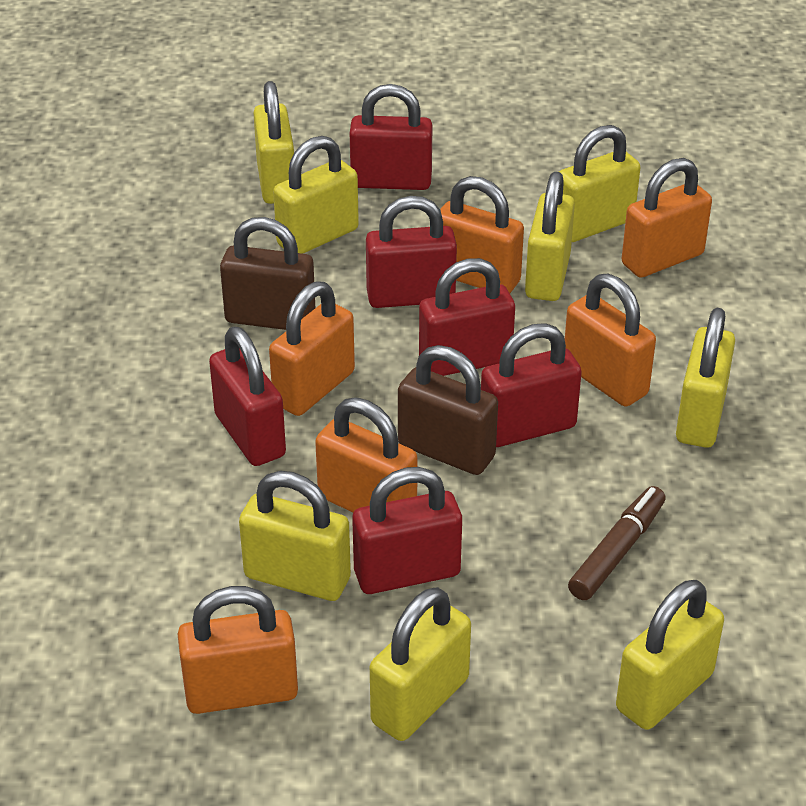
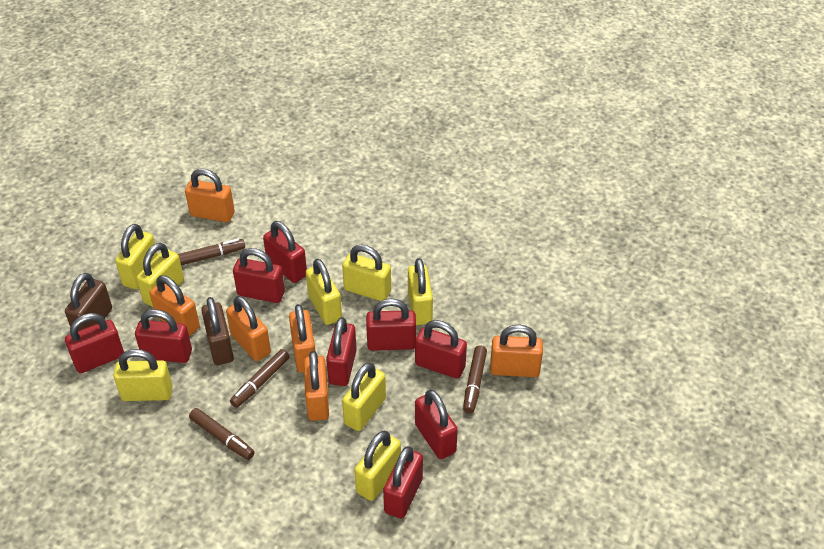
brown marker: 1 -> 4
red padlock: 6 -> 9

